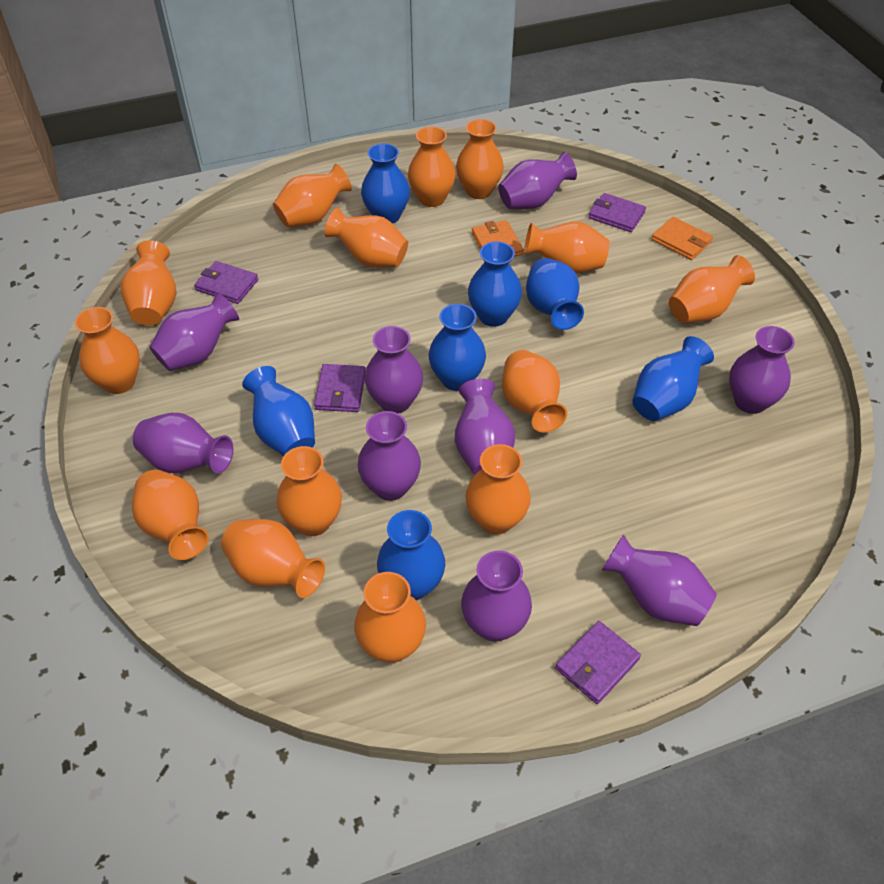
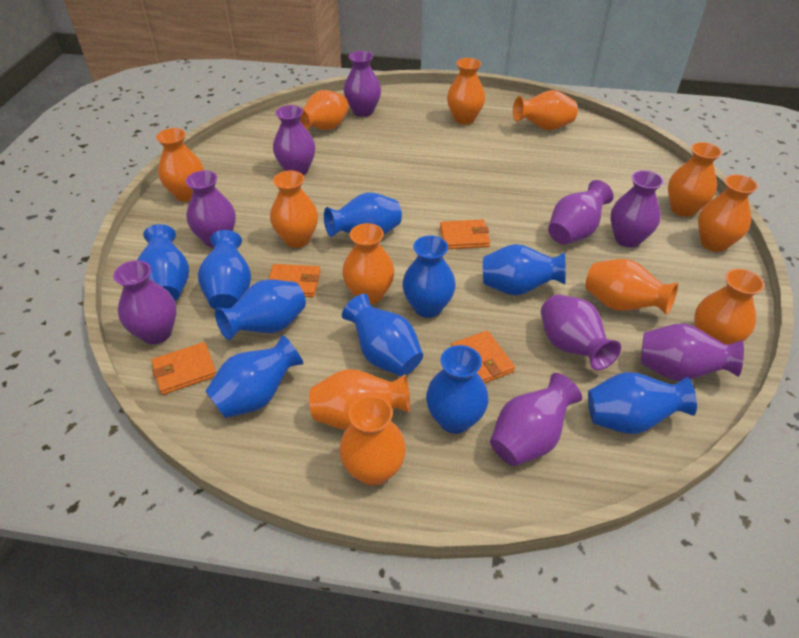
blue vase: 7 -> 10
orange vase: 14 -> 12
orange wallet: 2 -> 4
purple wallet: 4 -> 0

